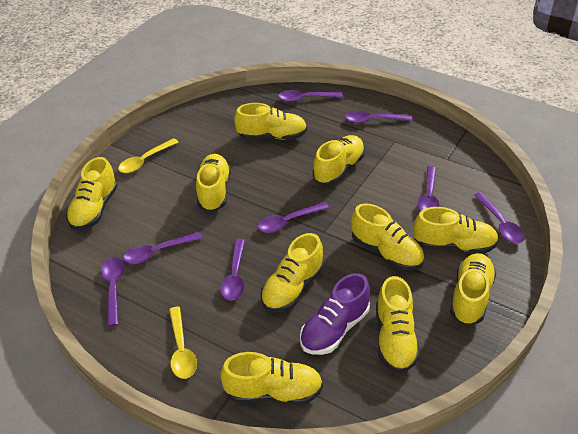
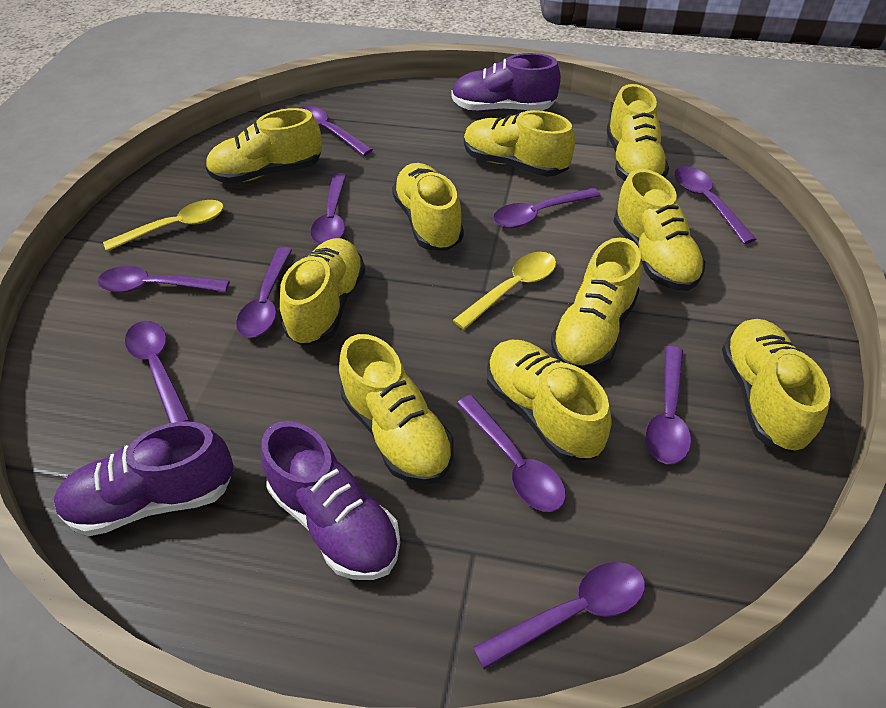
purple shoe: 1 -> 3
purple spoon: 8 -> 10

